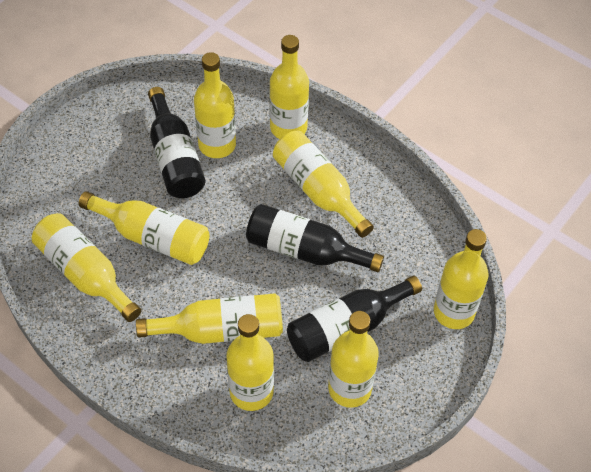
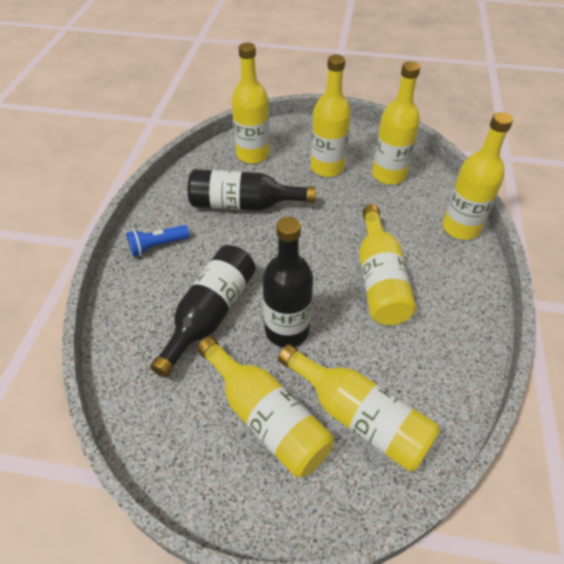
blue flashlight: 0 -> 1
yellow bottle: 9 -> 7

